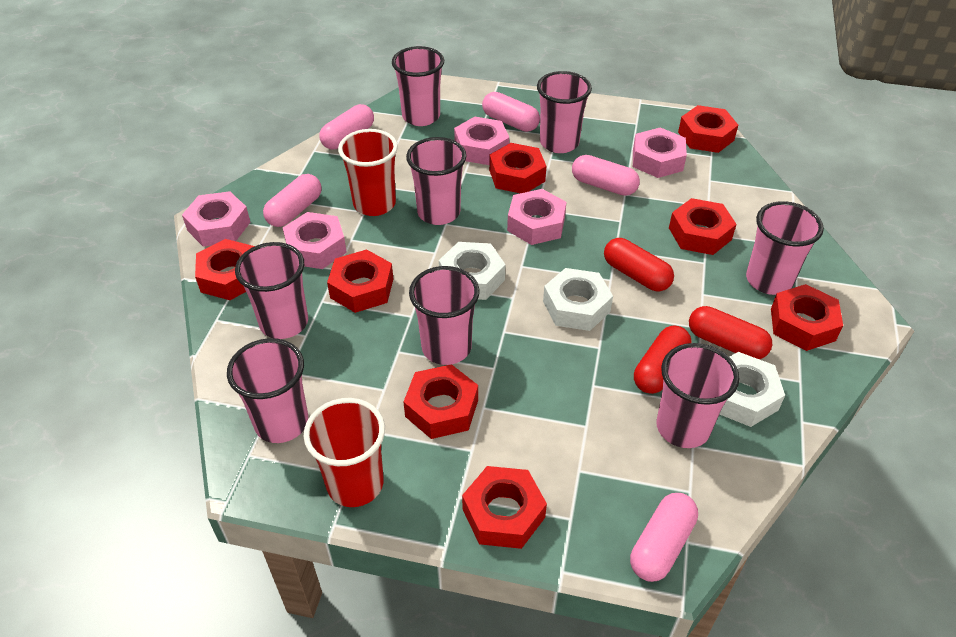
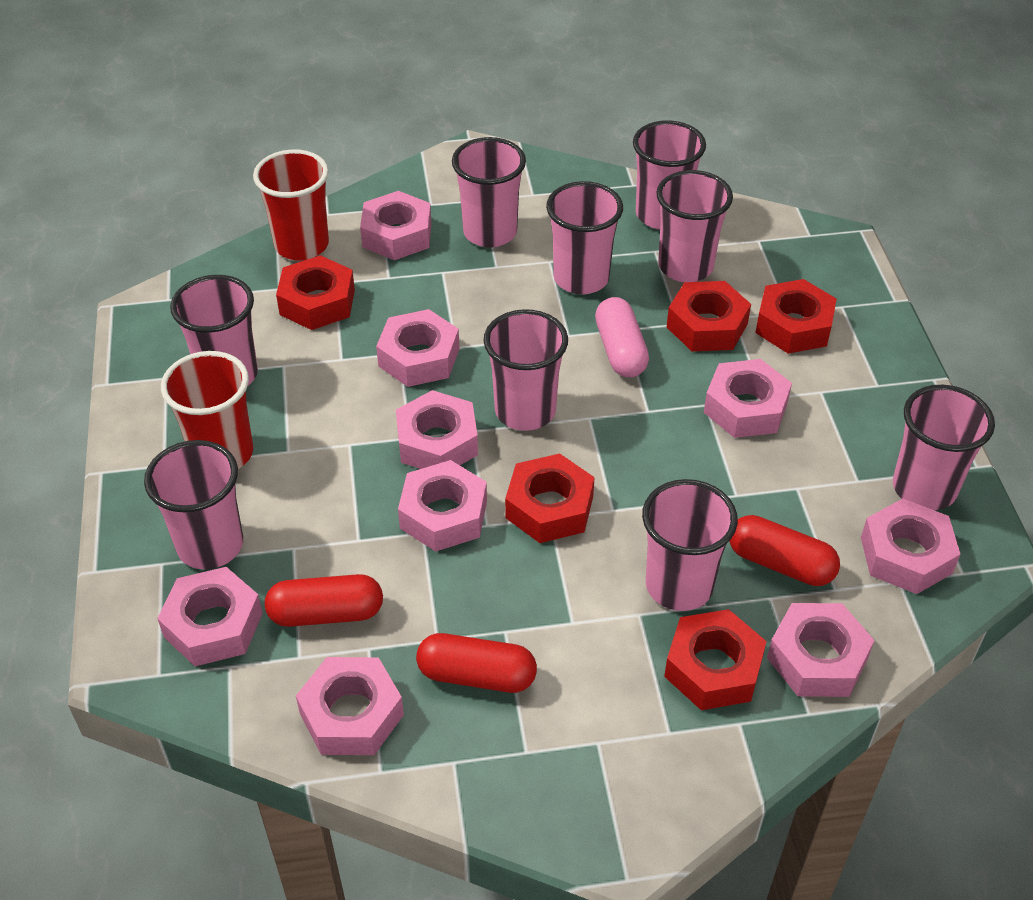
pink capsule: 5 -> 1
pink cup: 8 -> 9
pink nut: 5 -> 9
red nut: 8 -> 5
white nut: 3 -> 0

